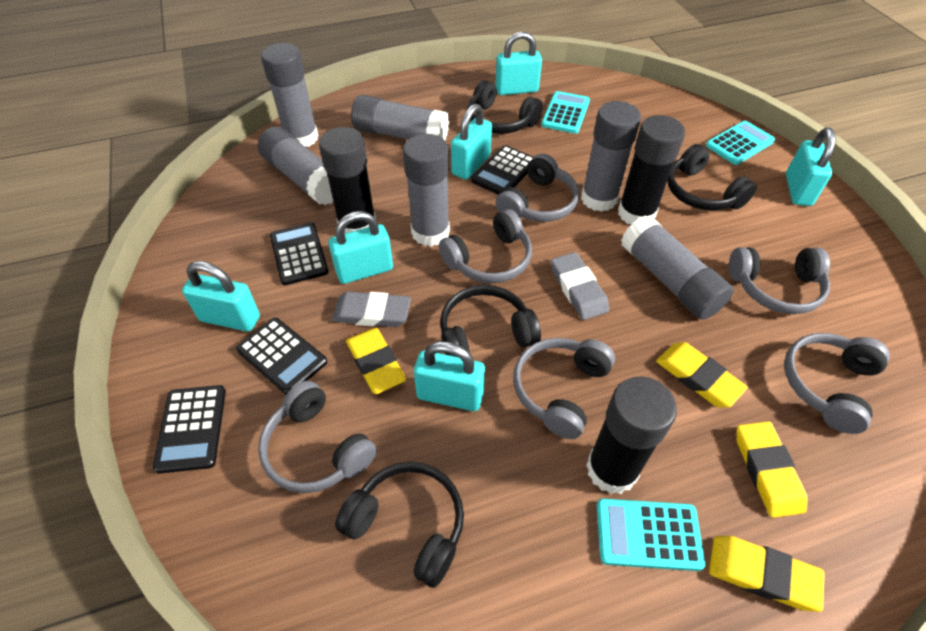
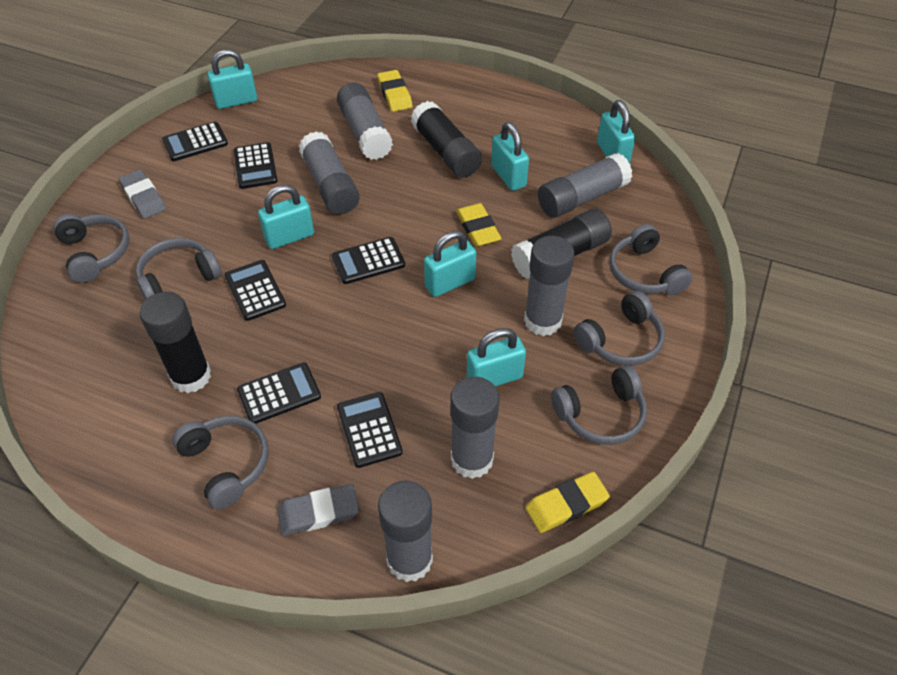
black calculator: 4 -> 6
black headphones: 4 -> 0
turquoise calculator: 3 -> 0
yellow eraser: 4 -> 3

